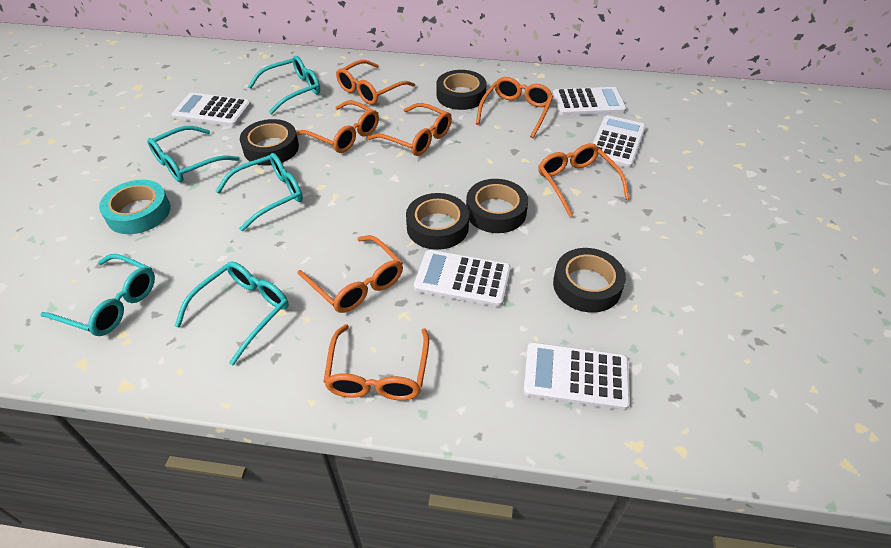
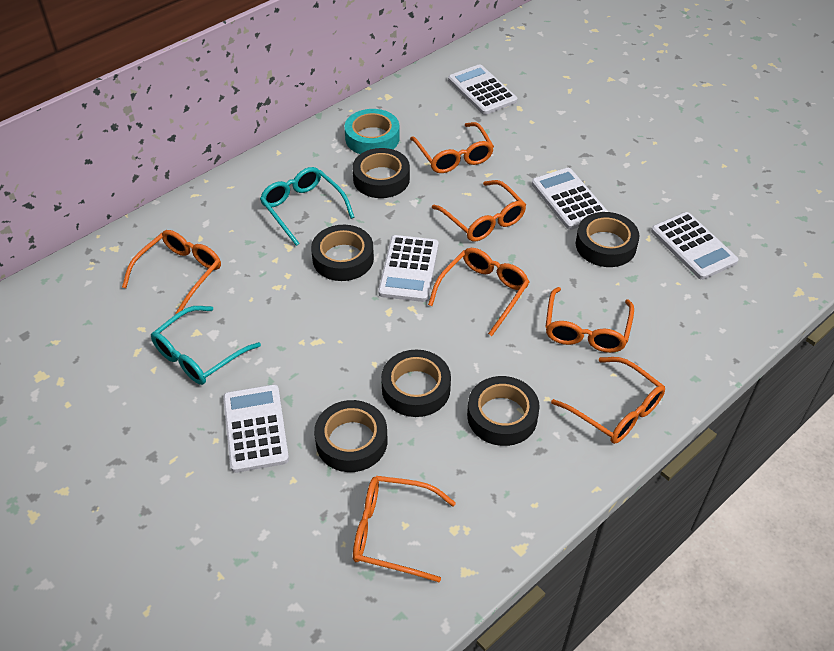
black tape: 5 -> 6
turquoise glasses: 5 -> 2

